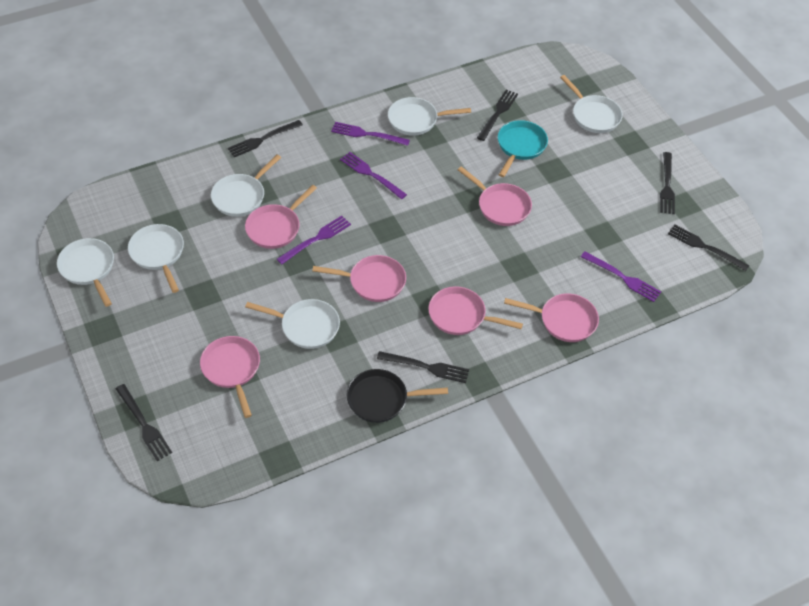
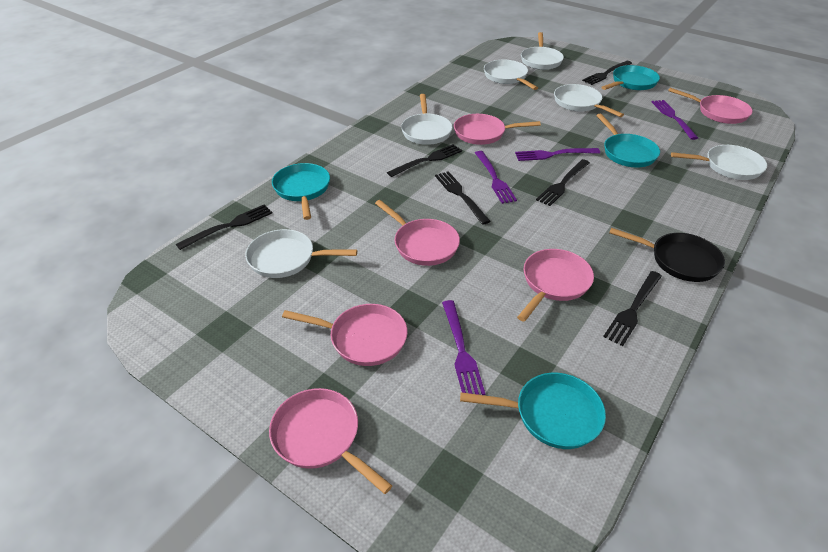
turquoise pan: 1 -> 4

